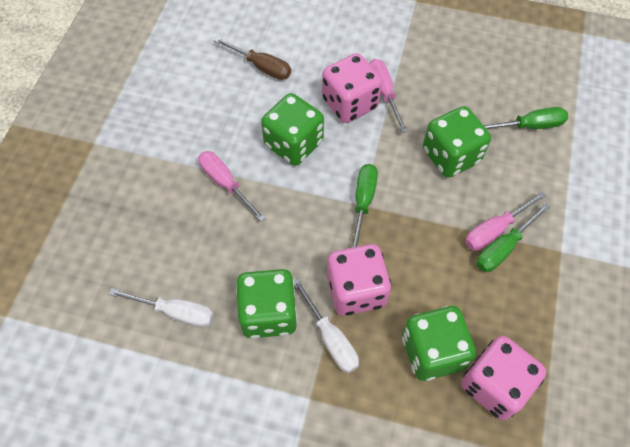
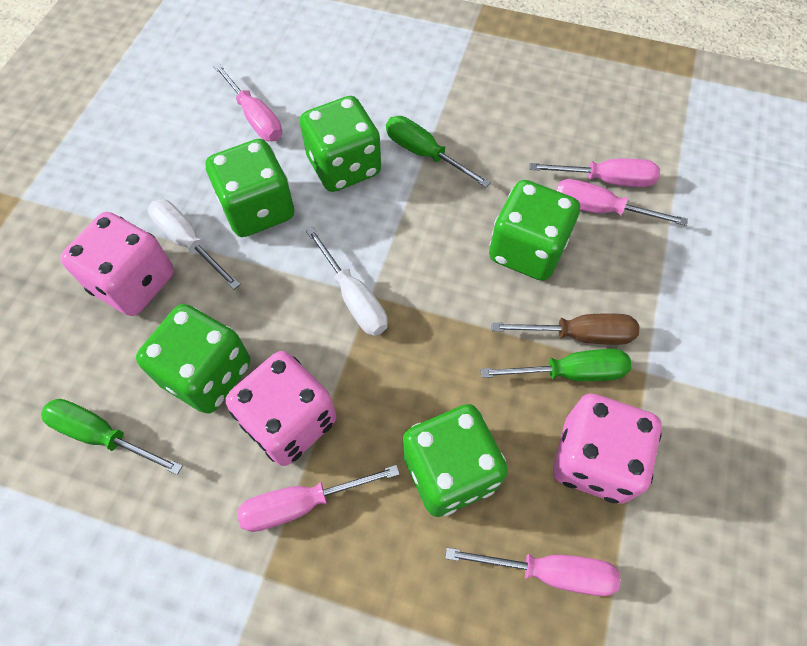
green dice: 4 -> 5
pink screwdriver: 3 -> 5

